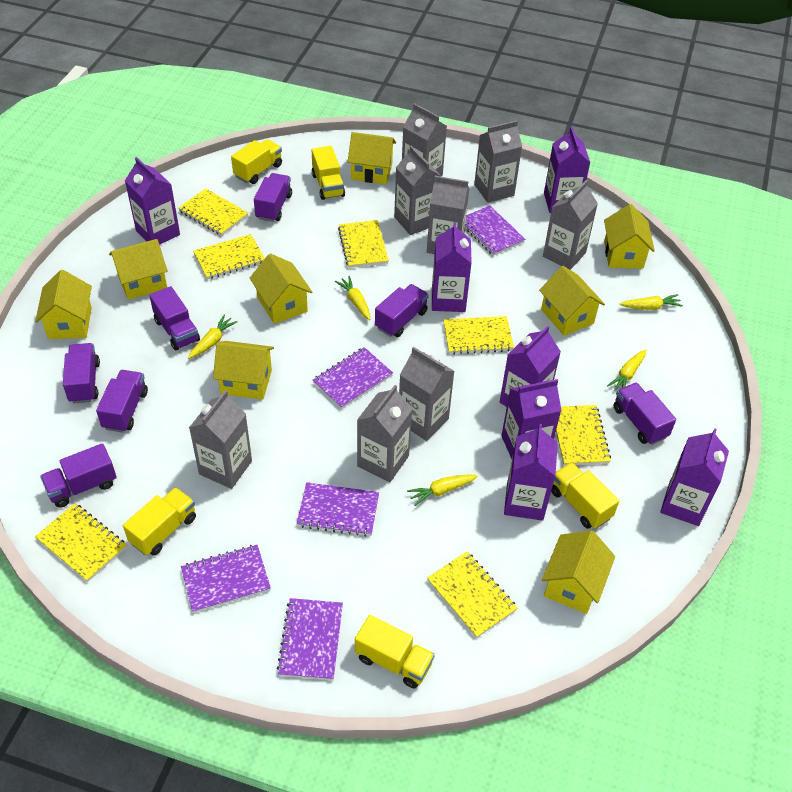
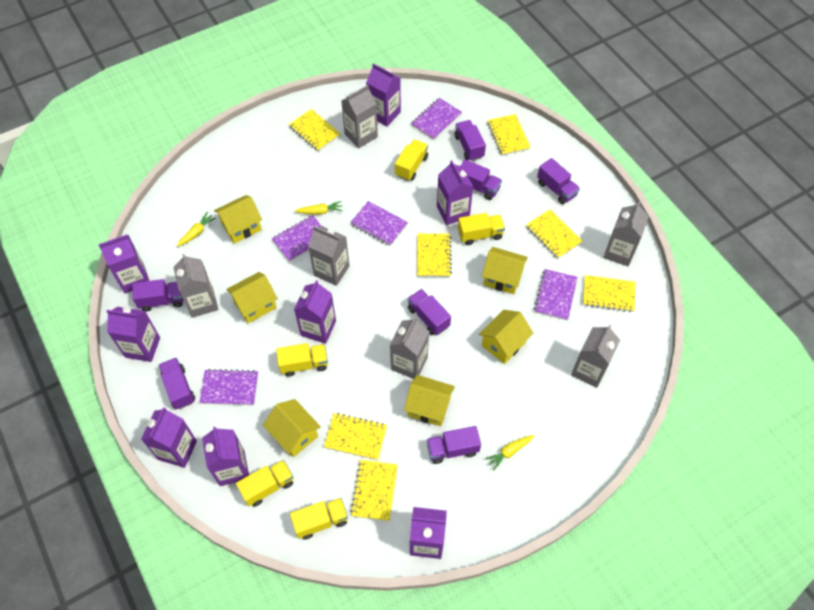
grey carton: 8 -> 6
purple carton: 7 -> 8
yellow carrot: 5 -> 3
yellow house: 8 -> 6

